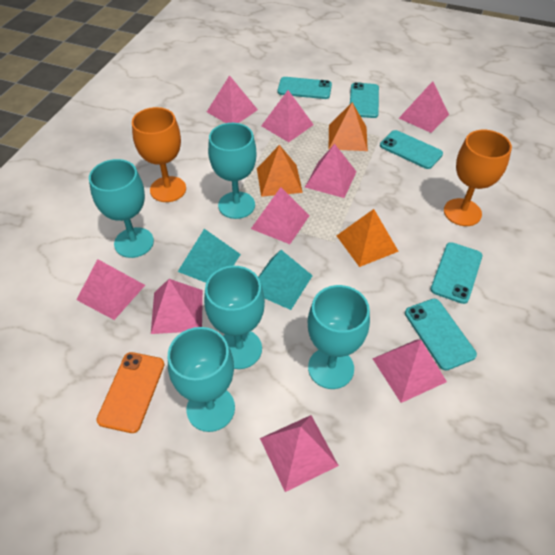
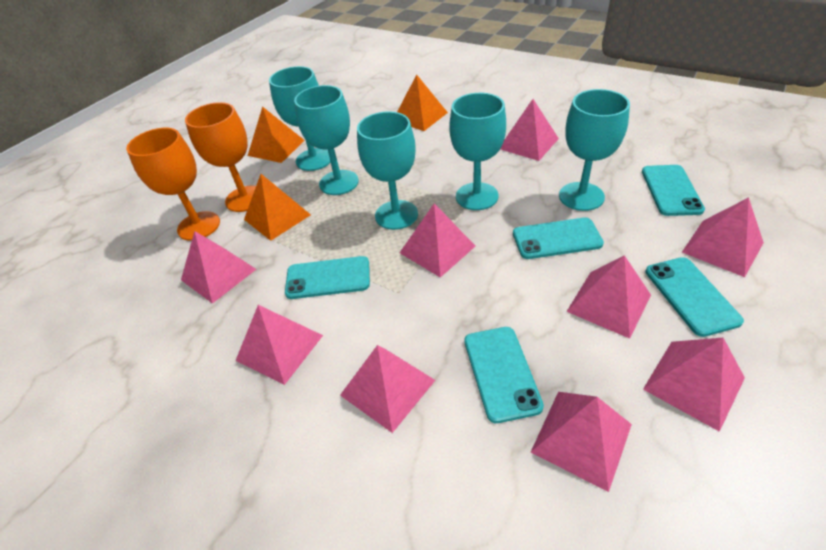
orange phone: 1 -> 0
turquoise pyramid: 2 -> 0

